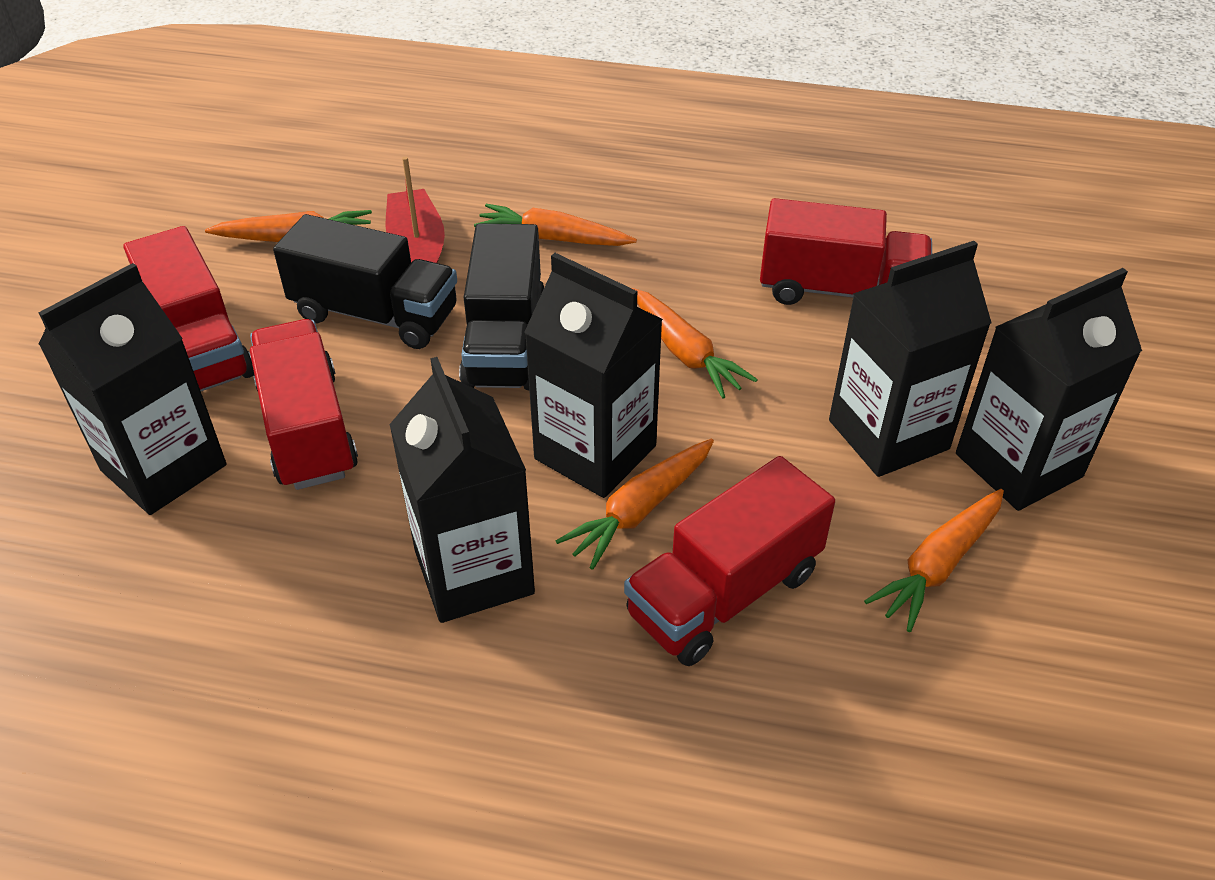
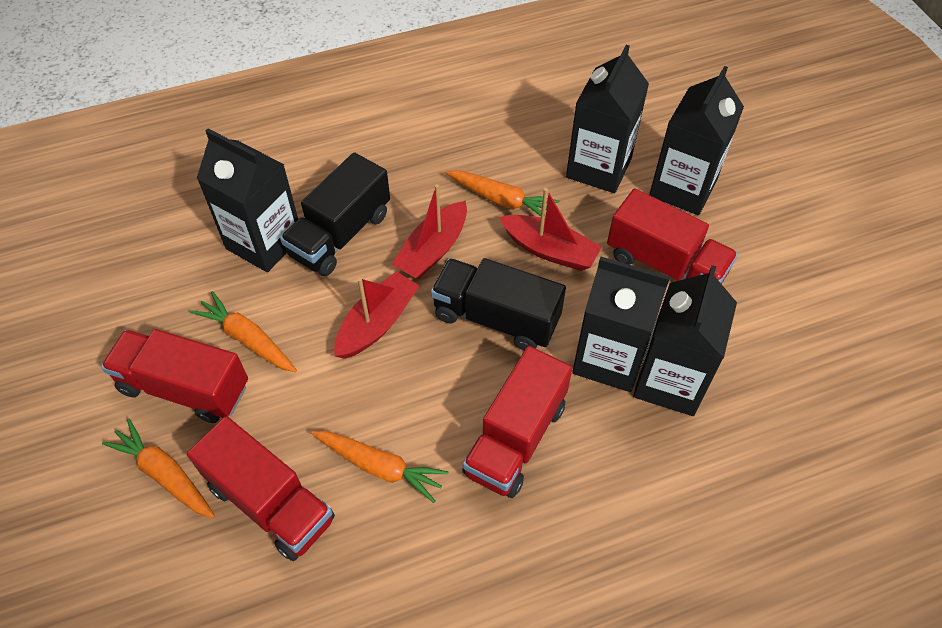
orange carrot: 5 -> 4
red boat: 1 -> 3

